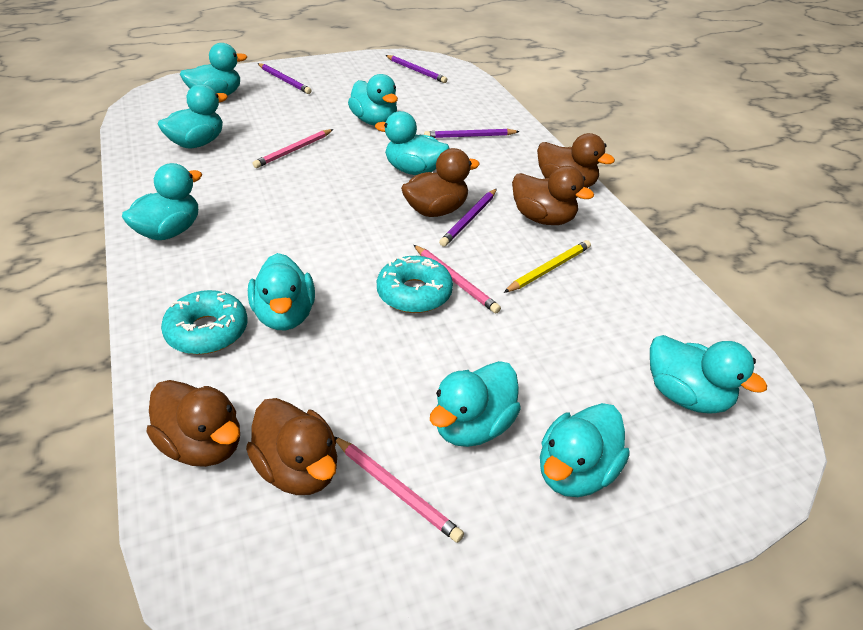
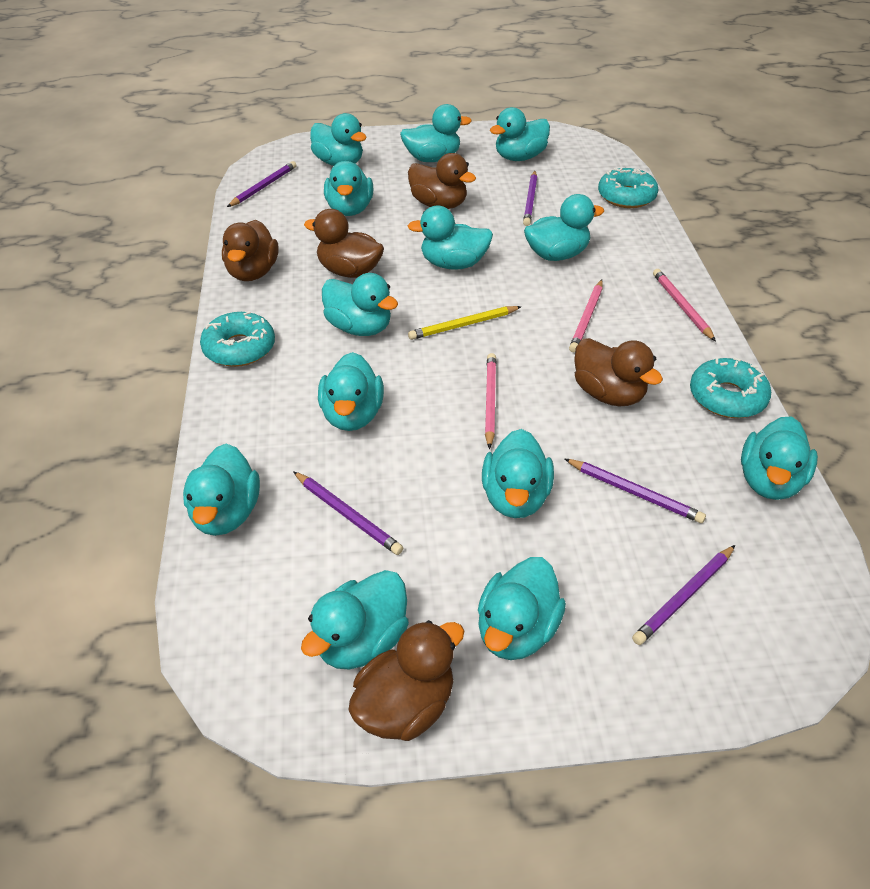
purple pencil: 4 -> 5
turquoise donut: 2 -> 3
turquoise duck: 9 -> 13

